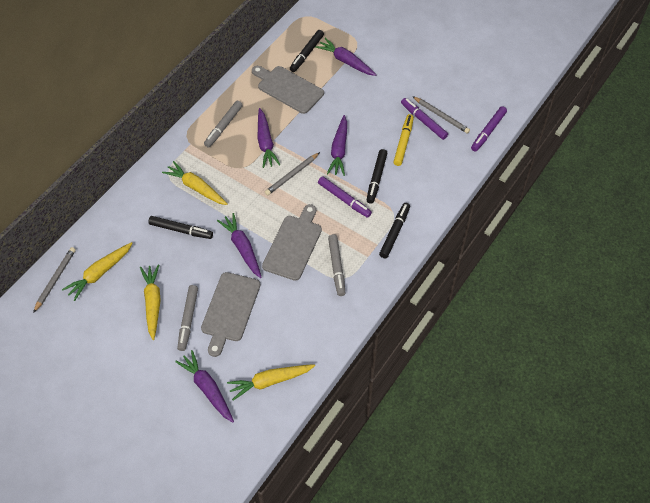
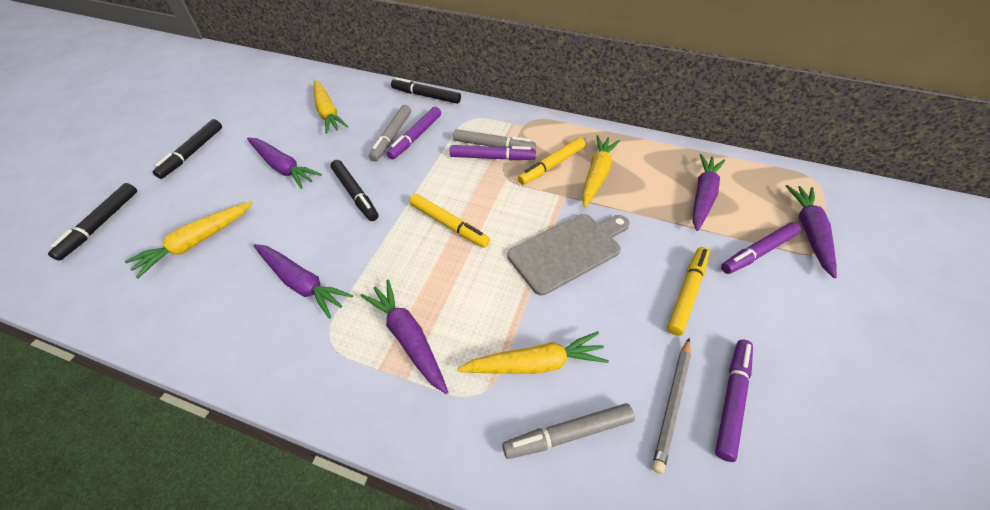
grey cutting board: 3 -> 1
grey pencil: 3 -> 1
purple marker: 3 -> 4
yellow marker: 1 -> 3

